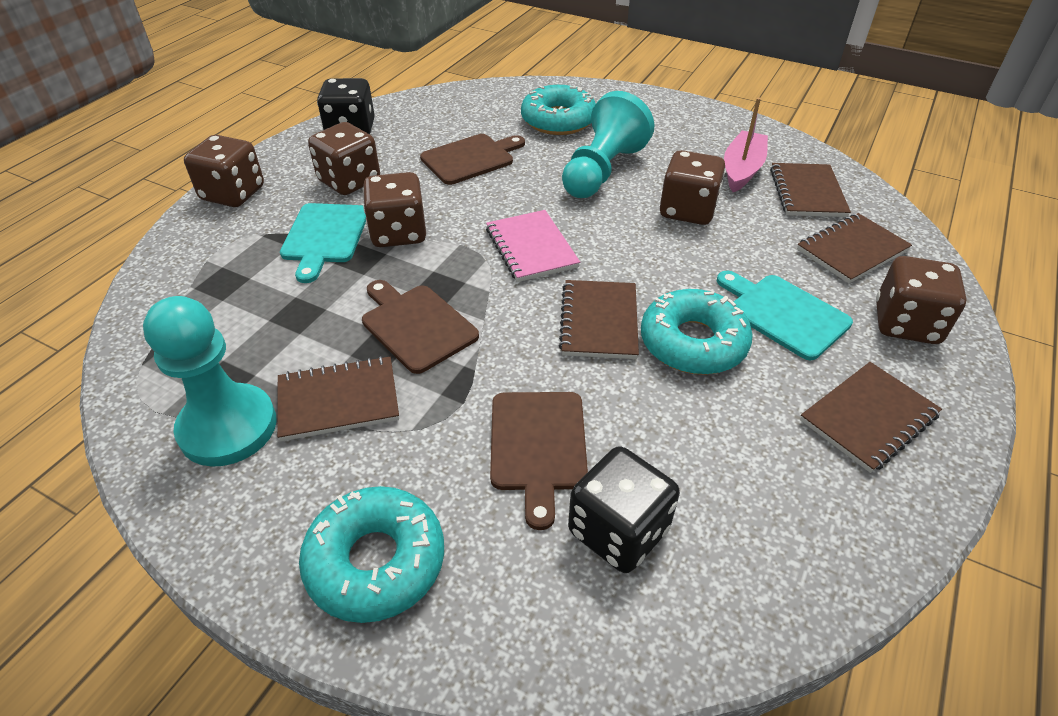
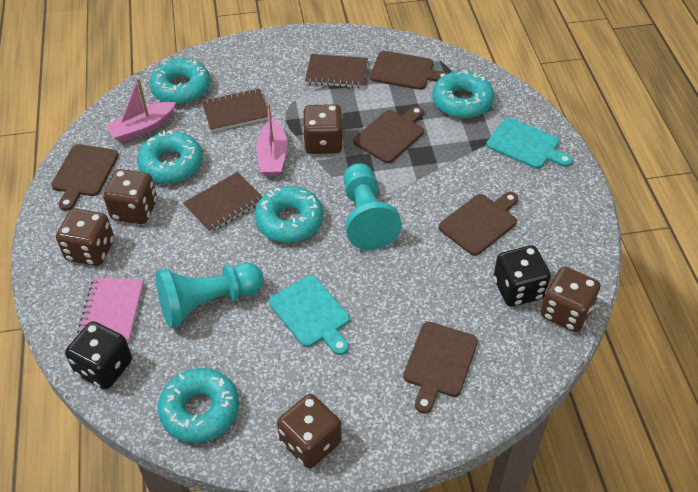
brown cutting board: 3 -> 5
brown notebook: 5 -> 3
pink boat: 1 -> 2
turquoise donut: 3 -> 5

